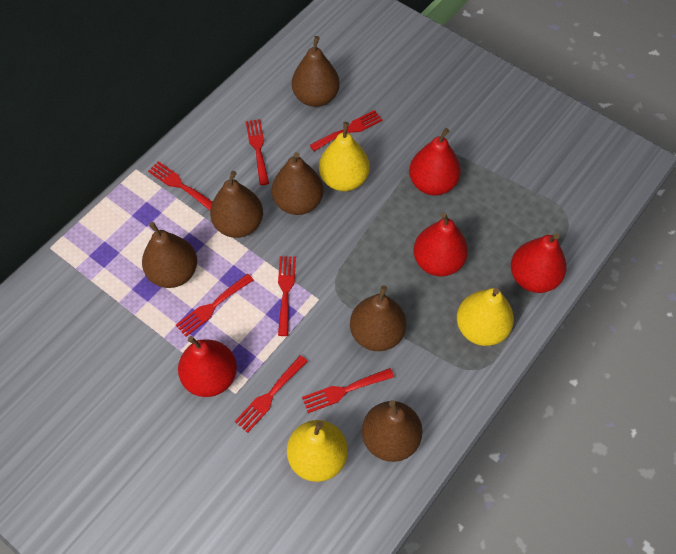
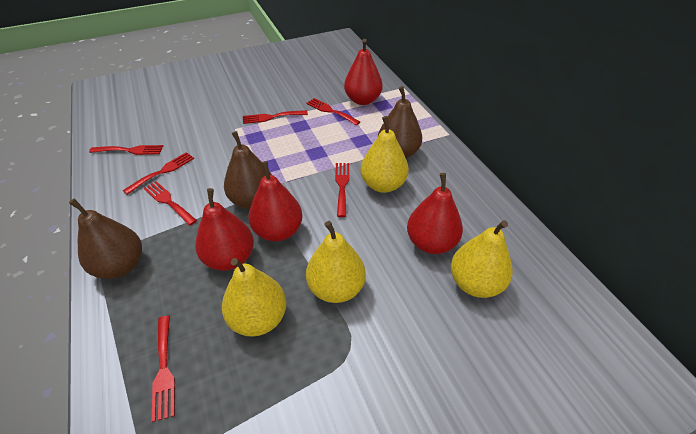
brown pear: 6 -> 3
yellow pear: 3 -> 4

